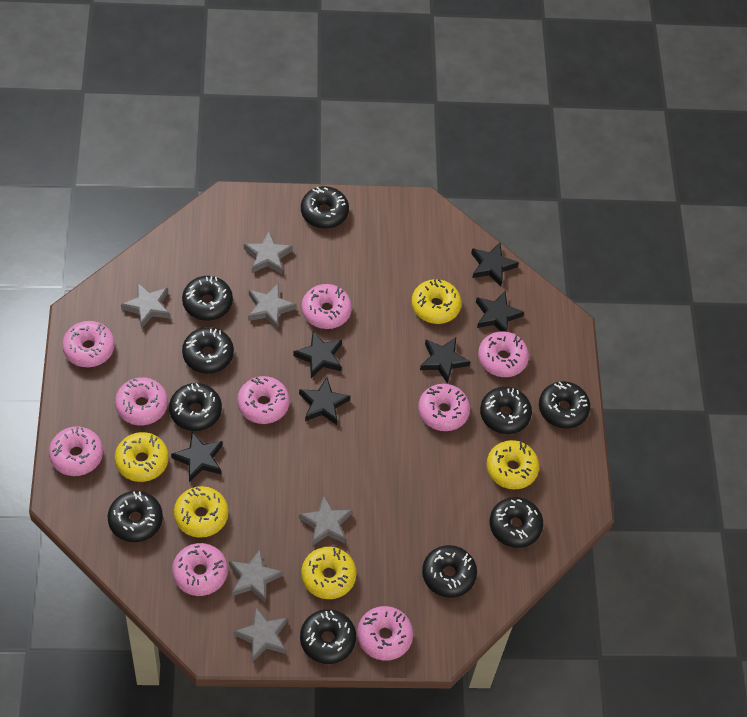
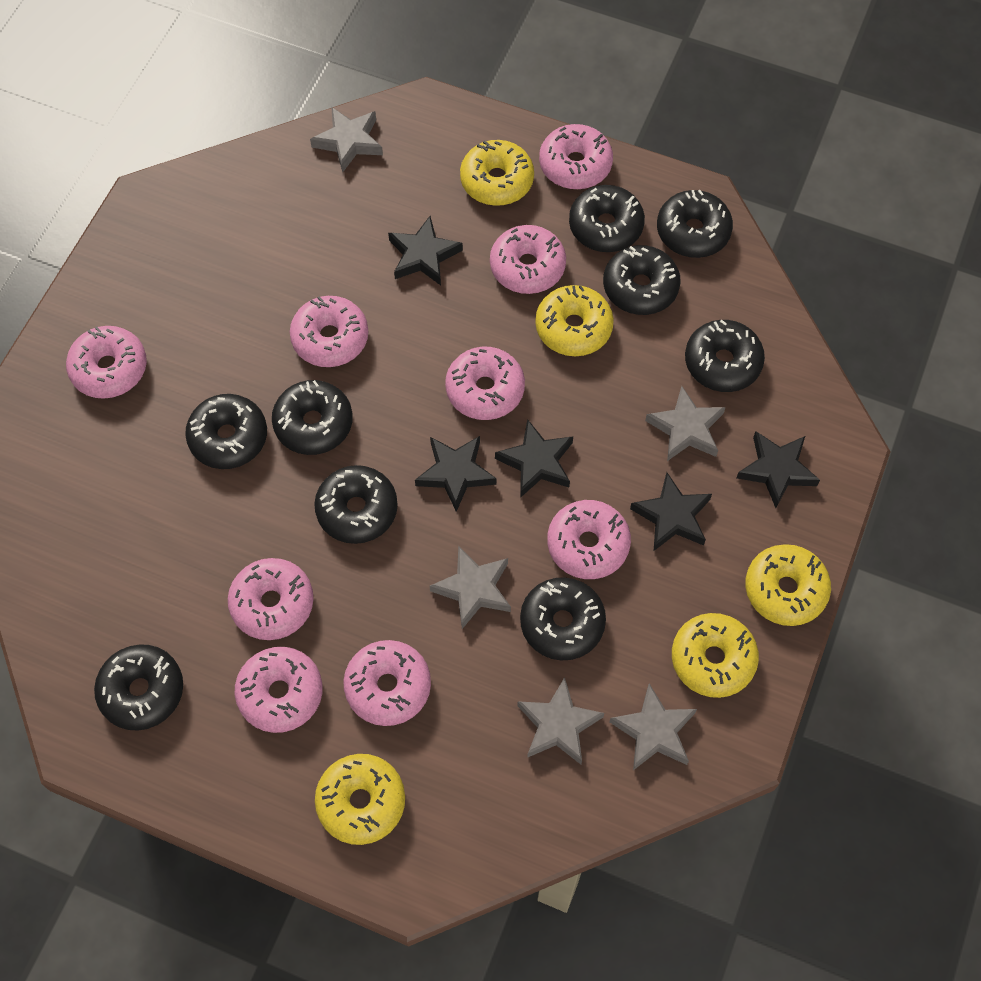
black donut: 10 -> 9
black star: 6 -> 5
grey star: 6 -> 5

